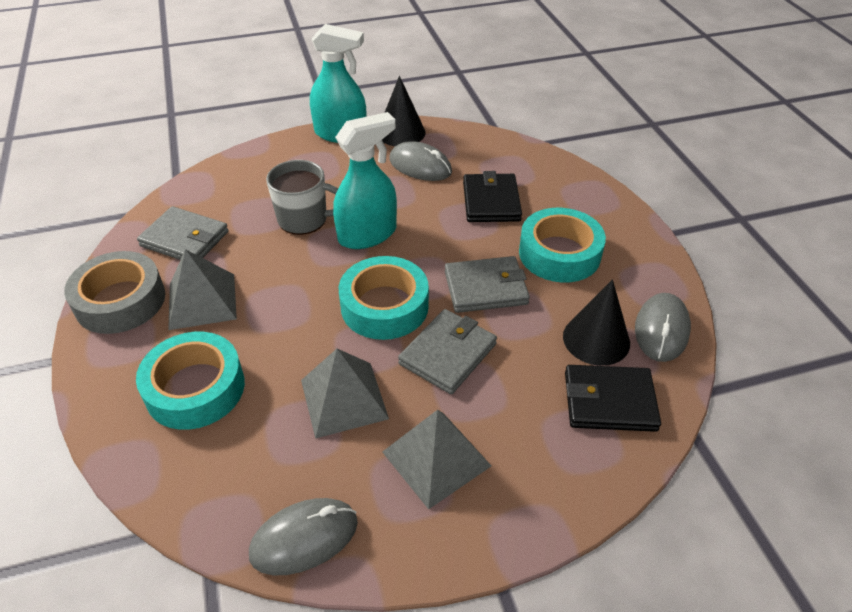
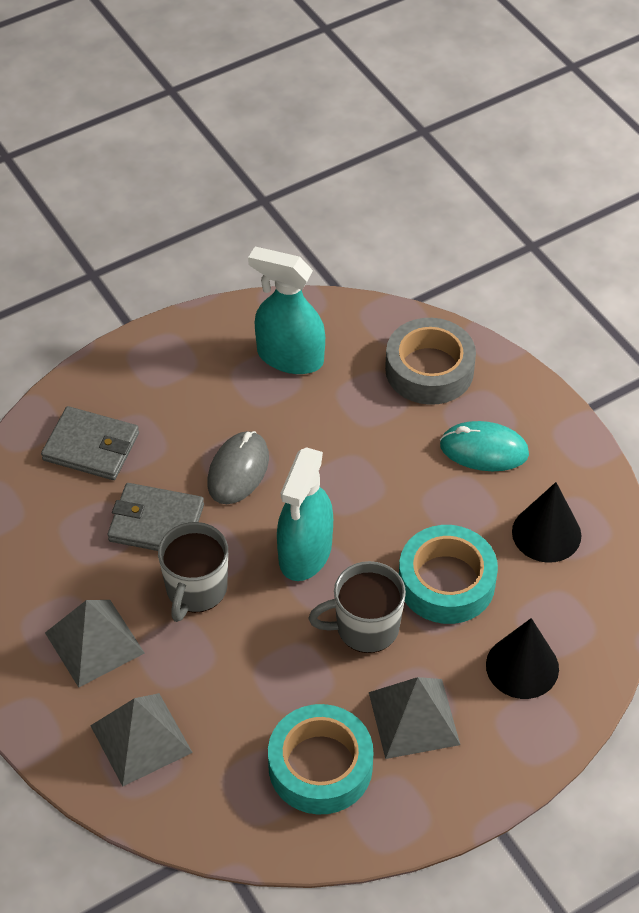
black wallet: 2 -> 0
grey mouse: 3 -> 1
grey mug: 1 -> 2
grey wallet: 3 -> 2
turquoise mouse: 0 -> 1
turquoise tape: 3 -> 2

